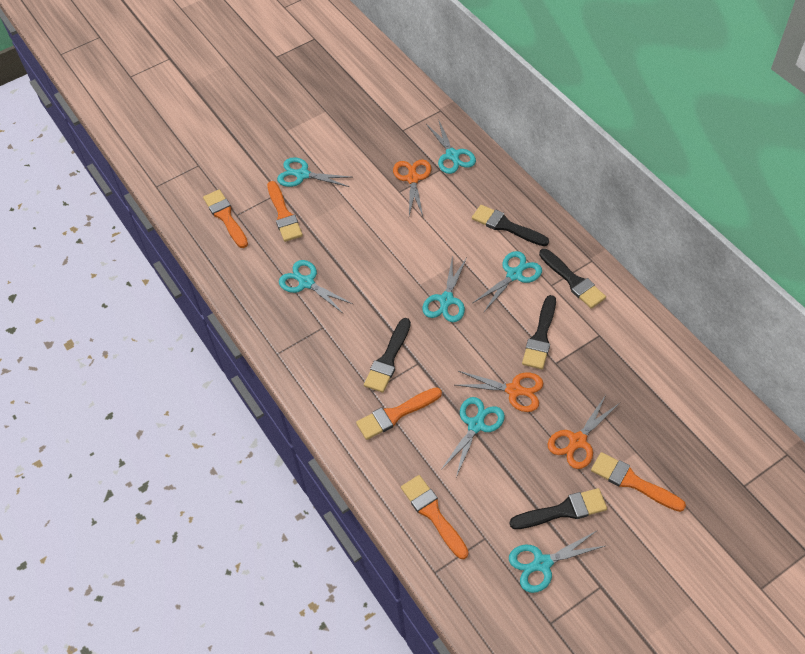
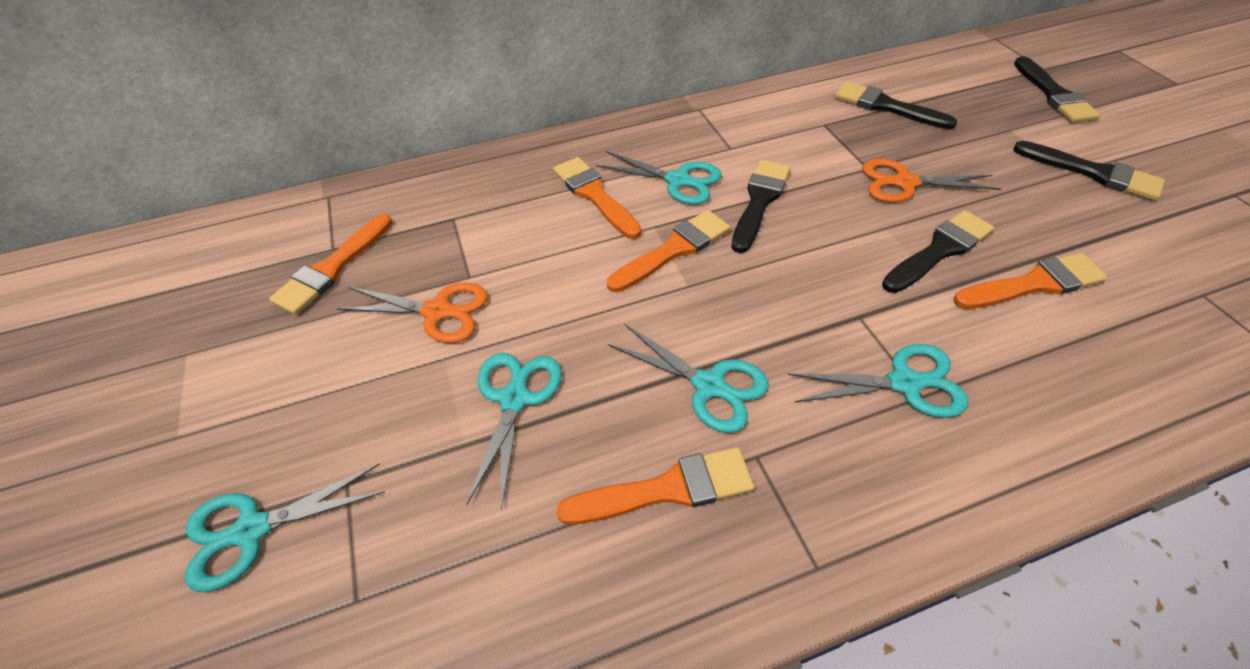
orange scissors: 3 -> 2
turquoise scissors: 7 -> 5

